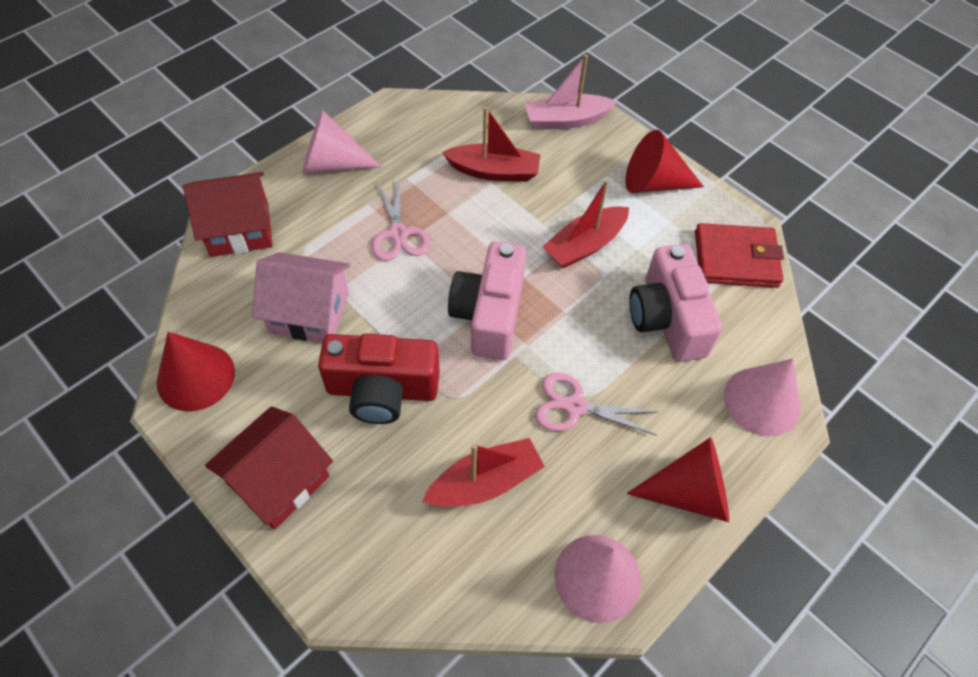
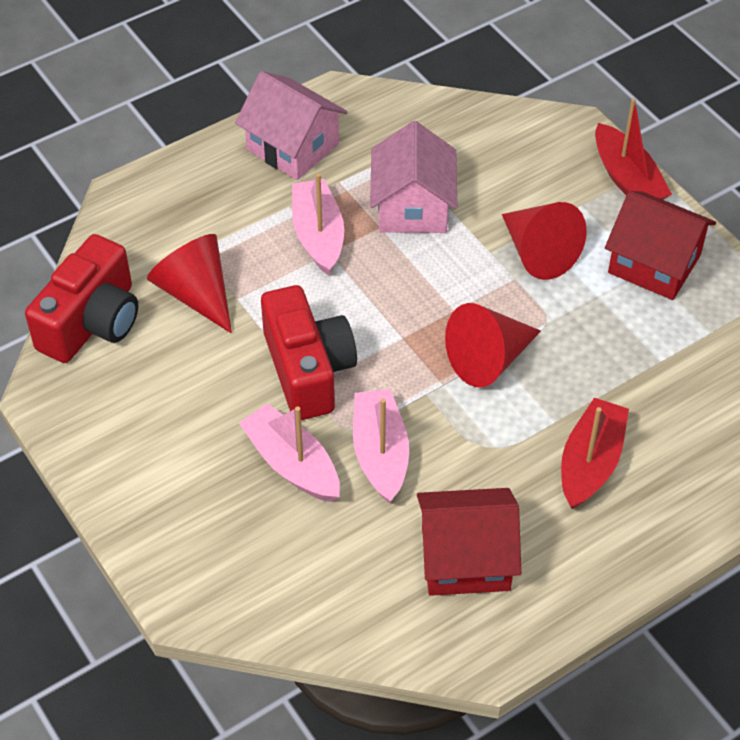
pink boat: 1 -> 3
pink camera: 2 -> 0
pink cone: 3 -> 0
pink house: 1 -> 2
pink scissors: 2 -> 0
red boat: 3 -> 2
red camera: 1 -> 2
red wallet: 1 -> 0

